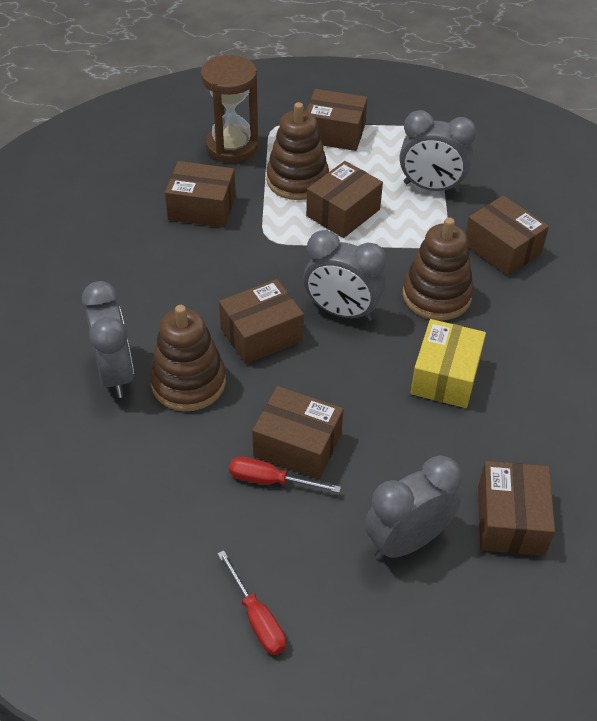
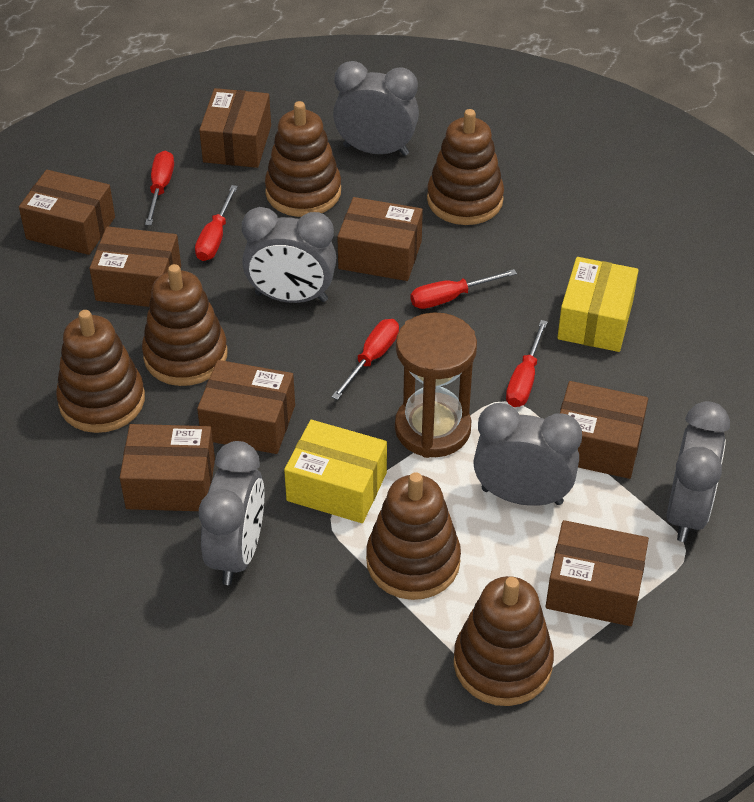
brown box: 7 -> 8
brown stacking toy: 3 -> 6
grey clock: 4 -> 5
red screwdriver: 2 -> 5
yellow box: 1 -> 2

